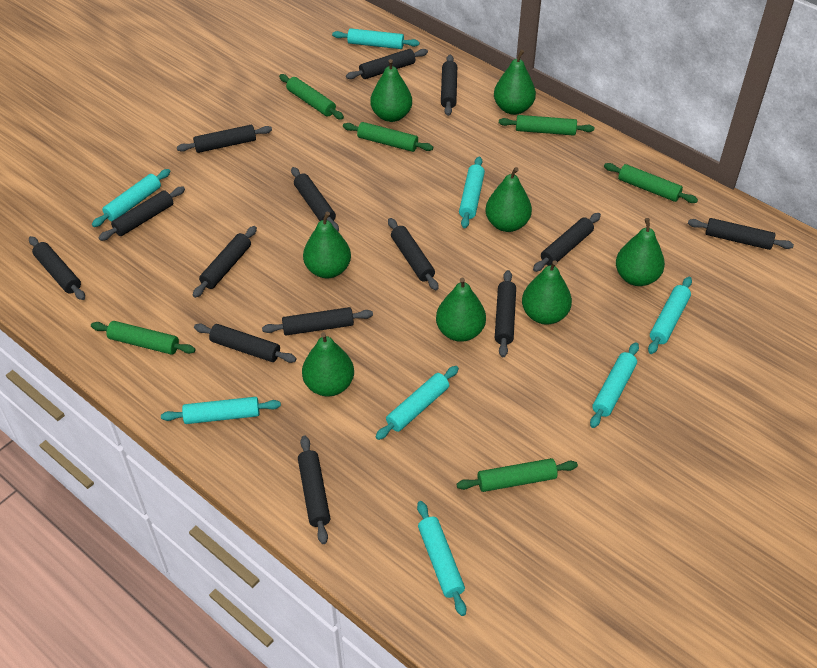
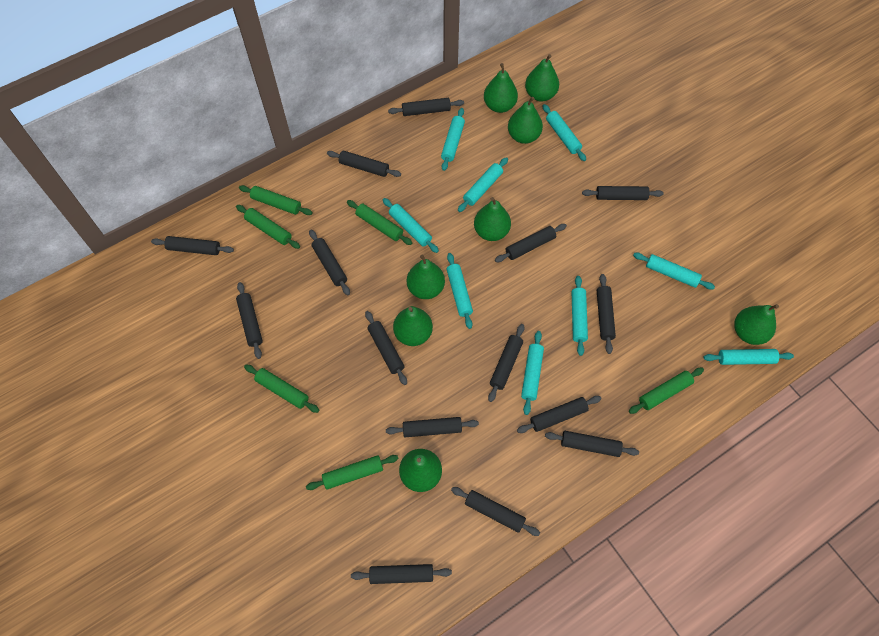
black rolling pin: 14 -> 15
turquoise rolling pin: 8 -> 9

